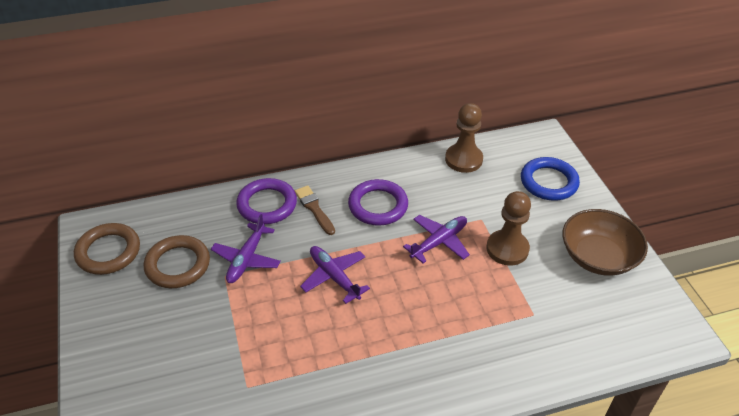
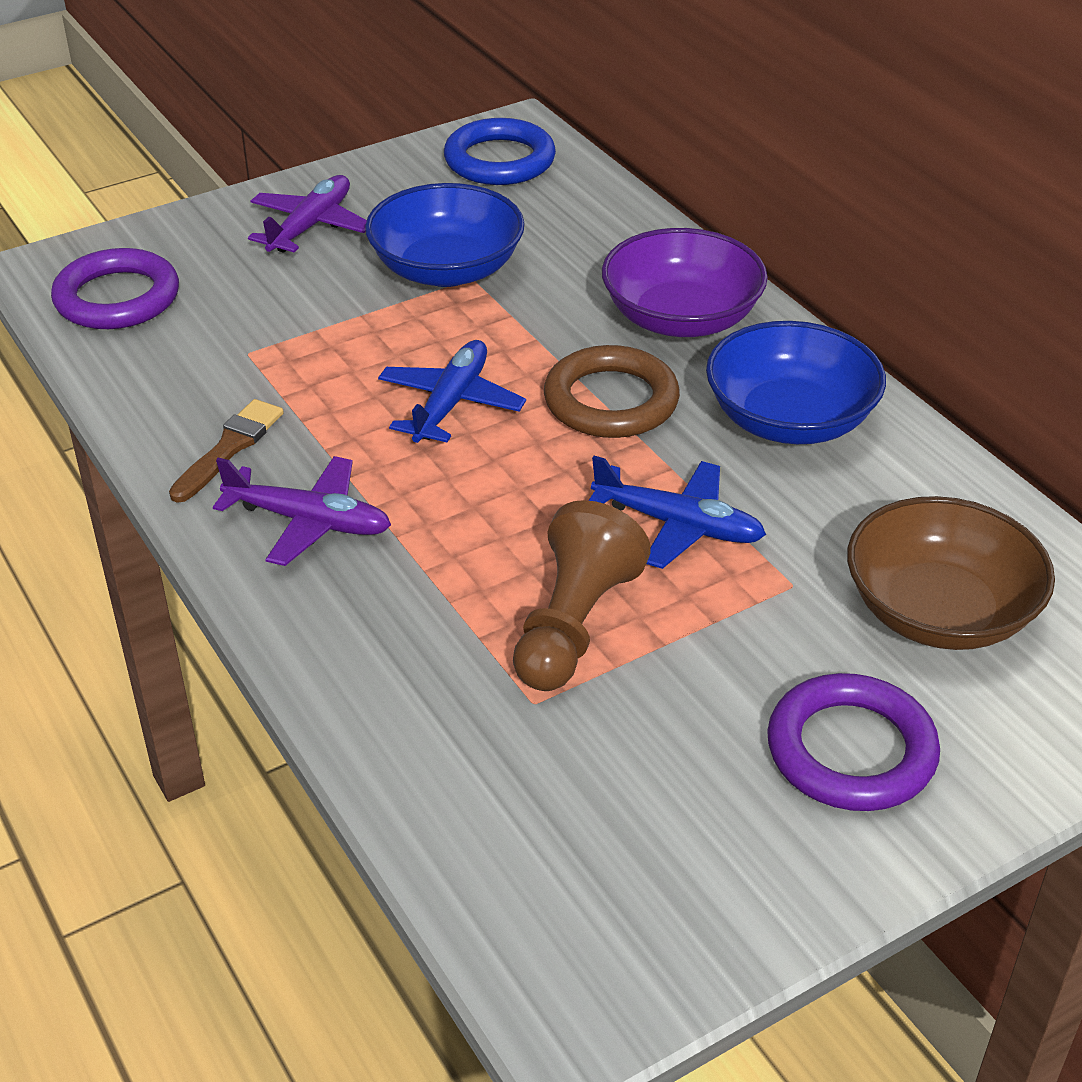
blue bowl: 0 -> 2
blue plane: 0 -> 2
brown pawn: 2 -> 1
brown ring: 2 -> 1
purple bowl: 0 -> 1
purple plane: 3 -> 2

